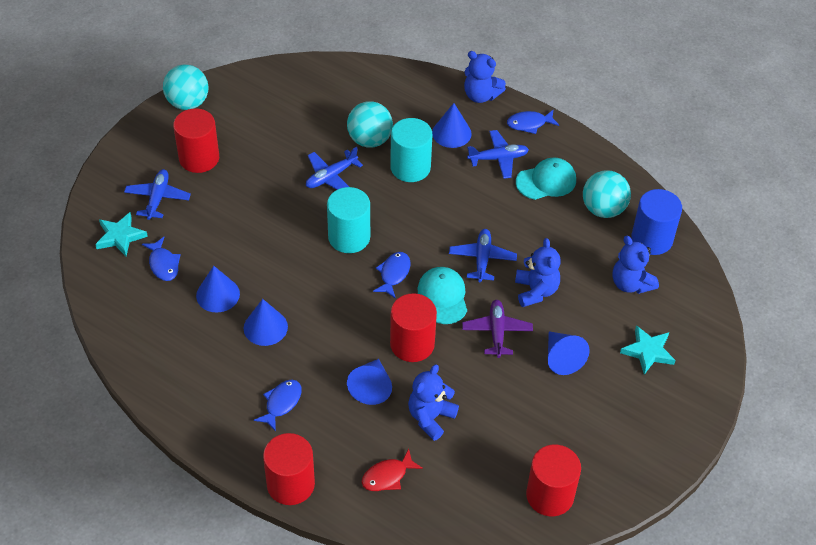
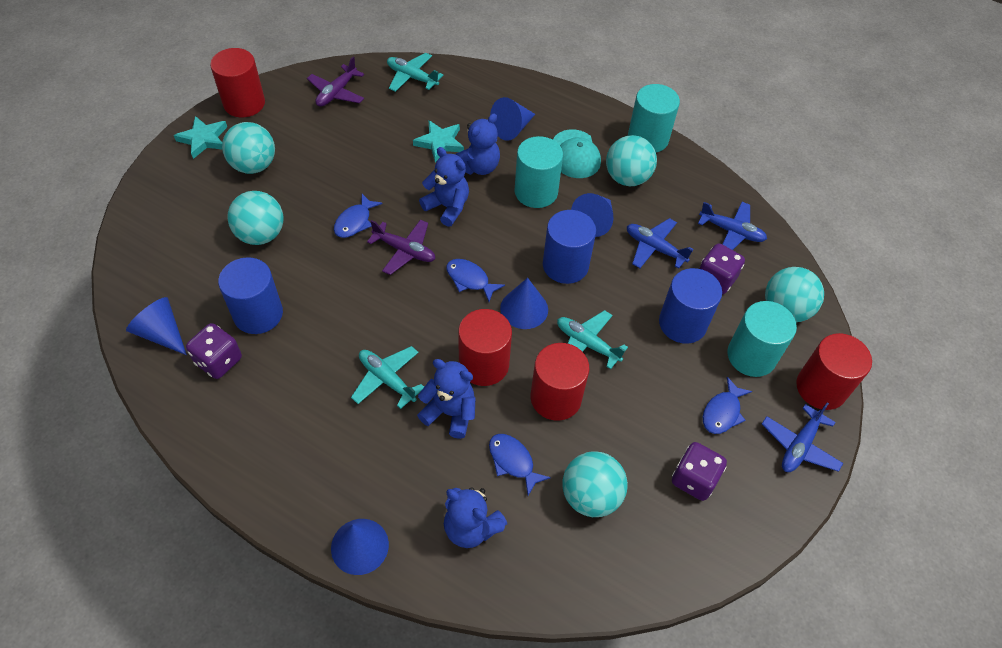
blue cylinder: 1 -> 3
blue plane: 4 -> 3
purple dice: 0 -> 3
purple plane: 1 -> 2
red fish: 1 -> 0
turquoise ball: 3 -> 5
turquoise cap: 2 -> 1
turquoise cylinder: 2 -> 3
turquoise plane: 0 -> 3

